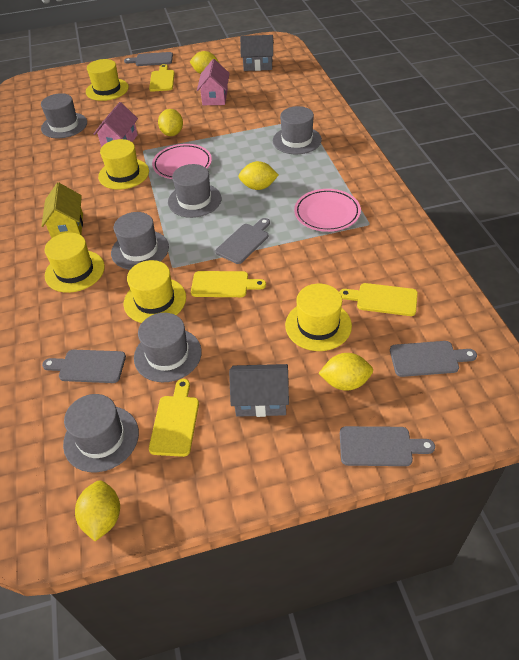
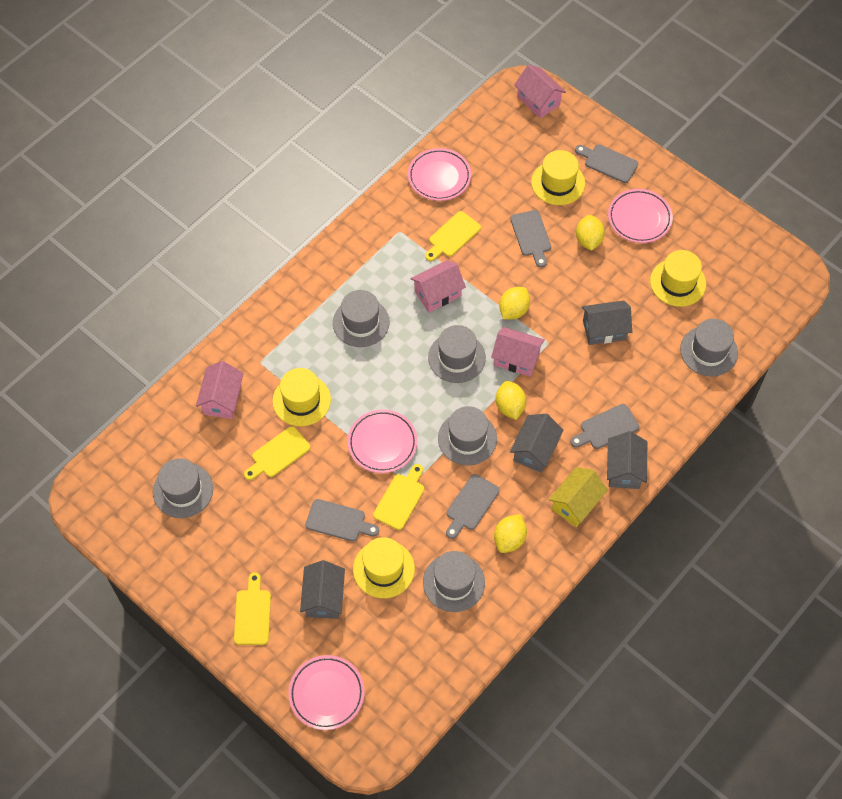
grey house: 2 -> 4
pink house: 2 -> 4
pink plate: 2 -> 4
yellow hat: 5 -> 4
yellow lemon: 5 -> 4

